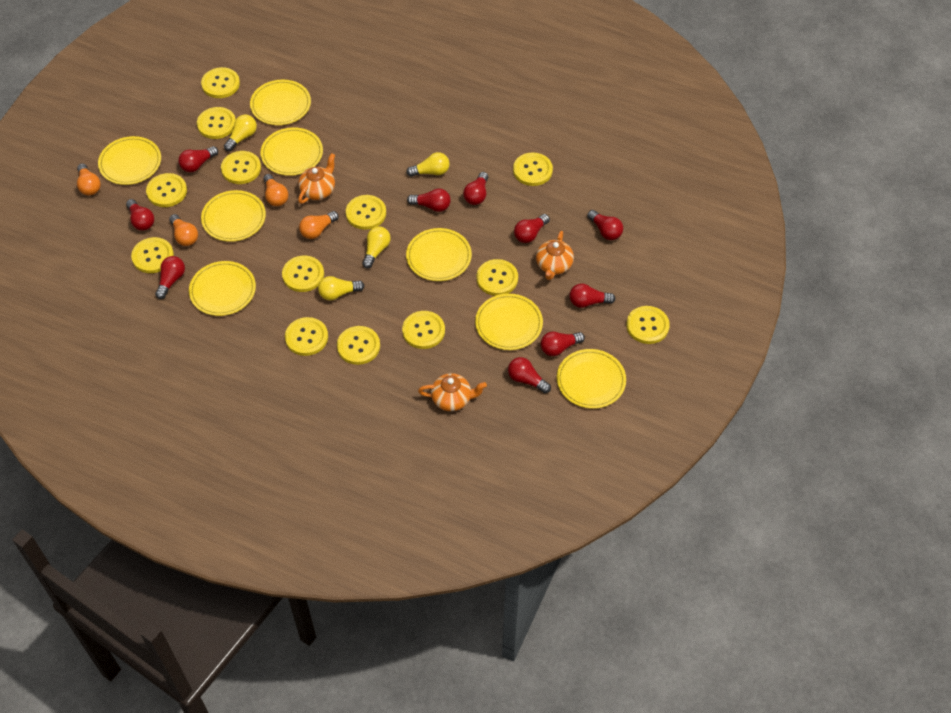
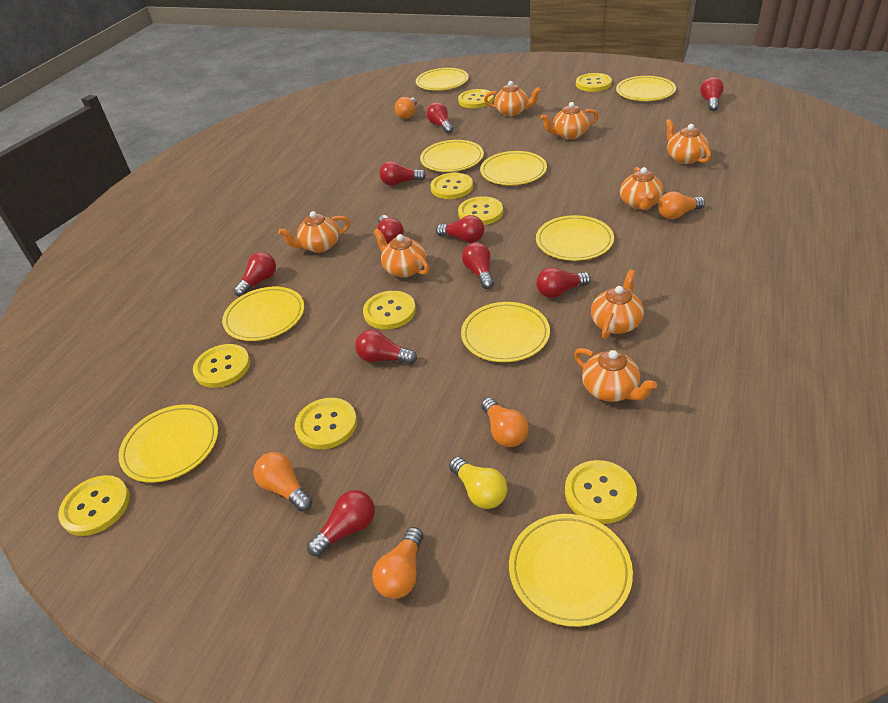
orange light bulb: 4 -> 5
orange teapot: 3 -> 8
yellow button: 13 -> 9
yellow light bulb: 4 -> 1
yellow plate: 8 -> 9

